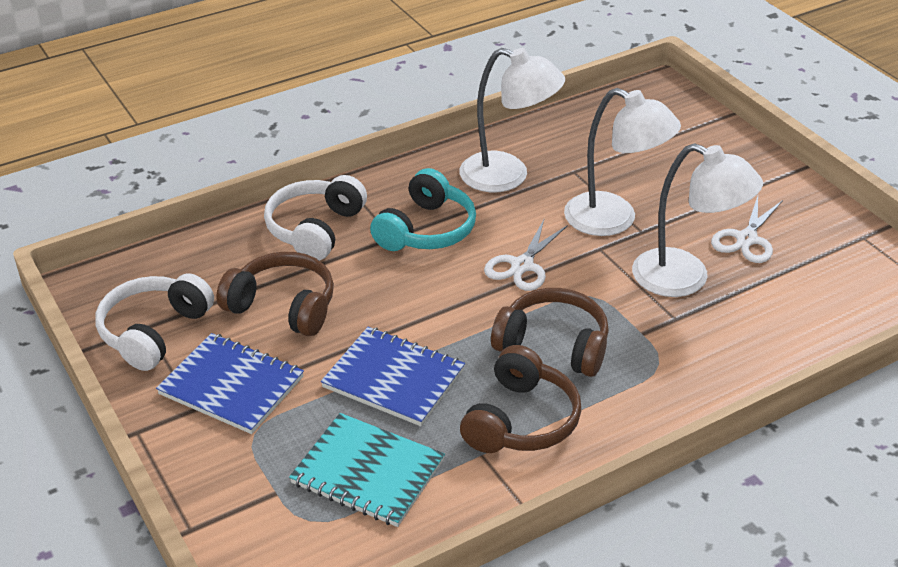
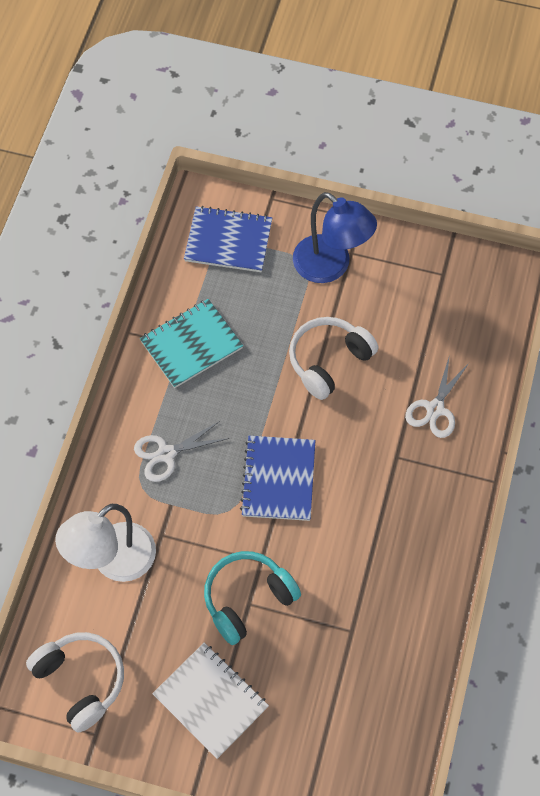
blue lamp: 0 -> 1
brown headphones: 3 -> 0
white lamp: 3 -> 1
white notebook: 0 -> 1

